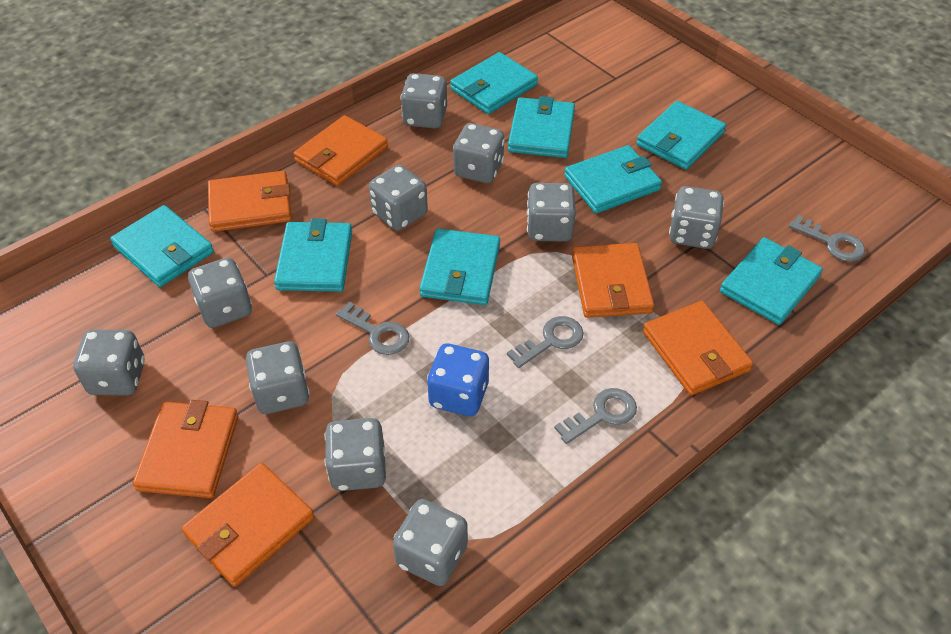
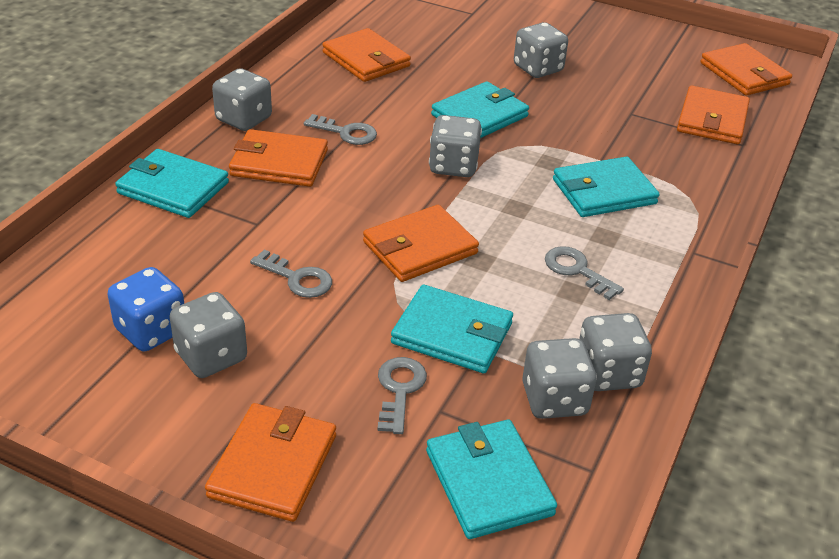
grey dice: 10 -> 6
turquoise wallet: 8 -> 5

